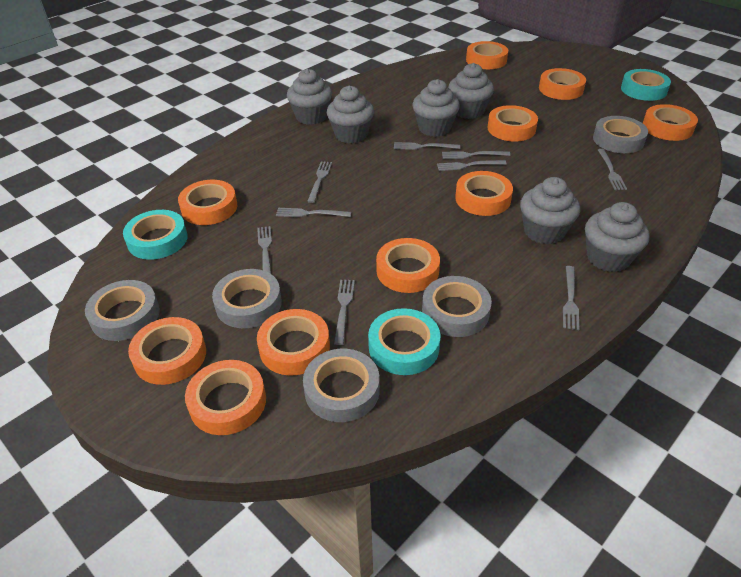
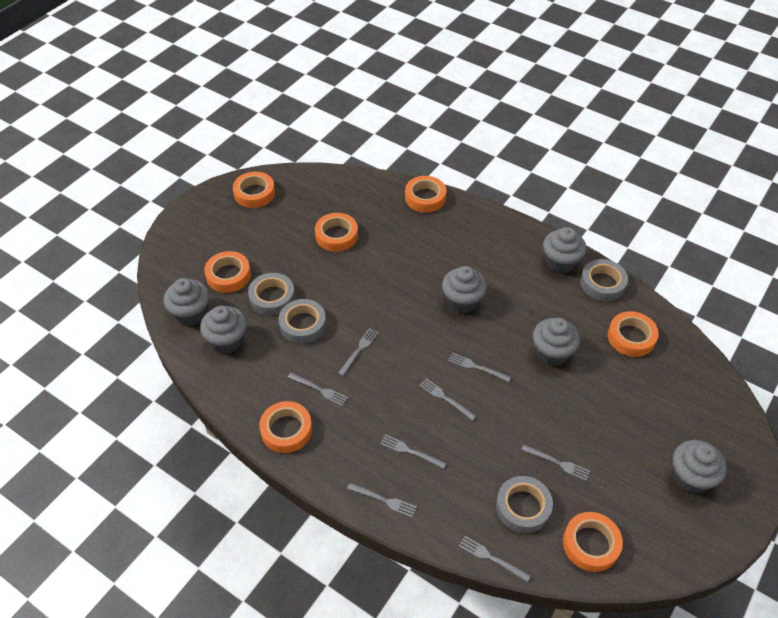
grey fork: 9 -> 8
grey tape: 5 -> 4
orange tape: 10 -> 7
turquoise tape: 3 -> 0

